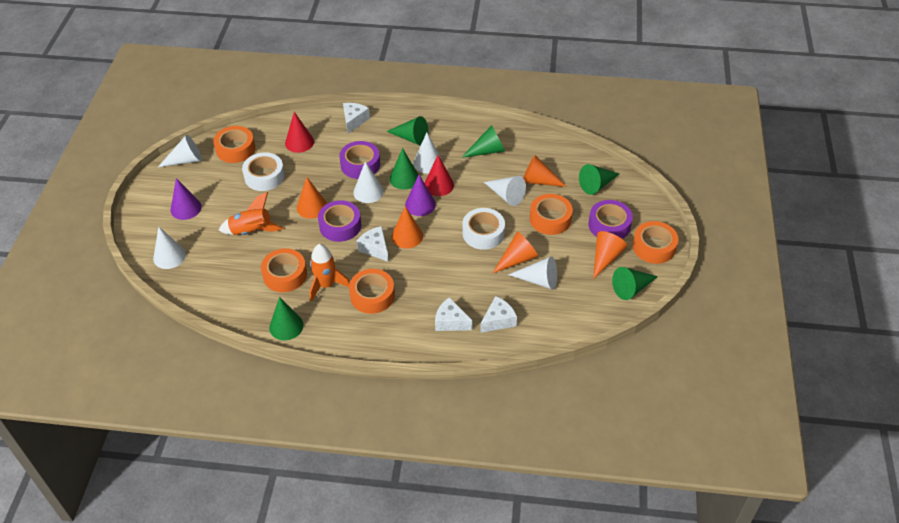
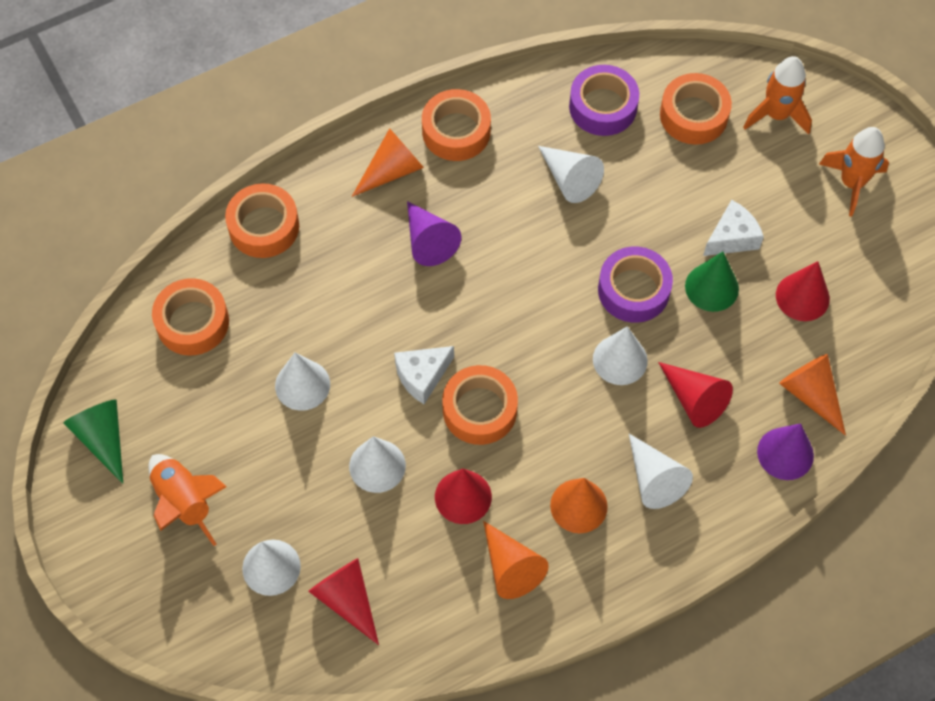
green cone: 6 -> 2
orange cone: 5 -> 4
orange rocket: 2 -> 3
purple tape: 3 -> 2
red cone: 2 -> 4
white cheese: 4 -> 2
white tape: 2 -> 0

